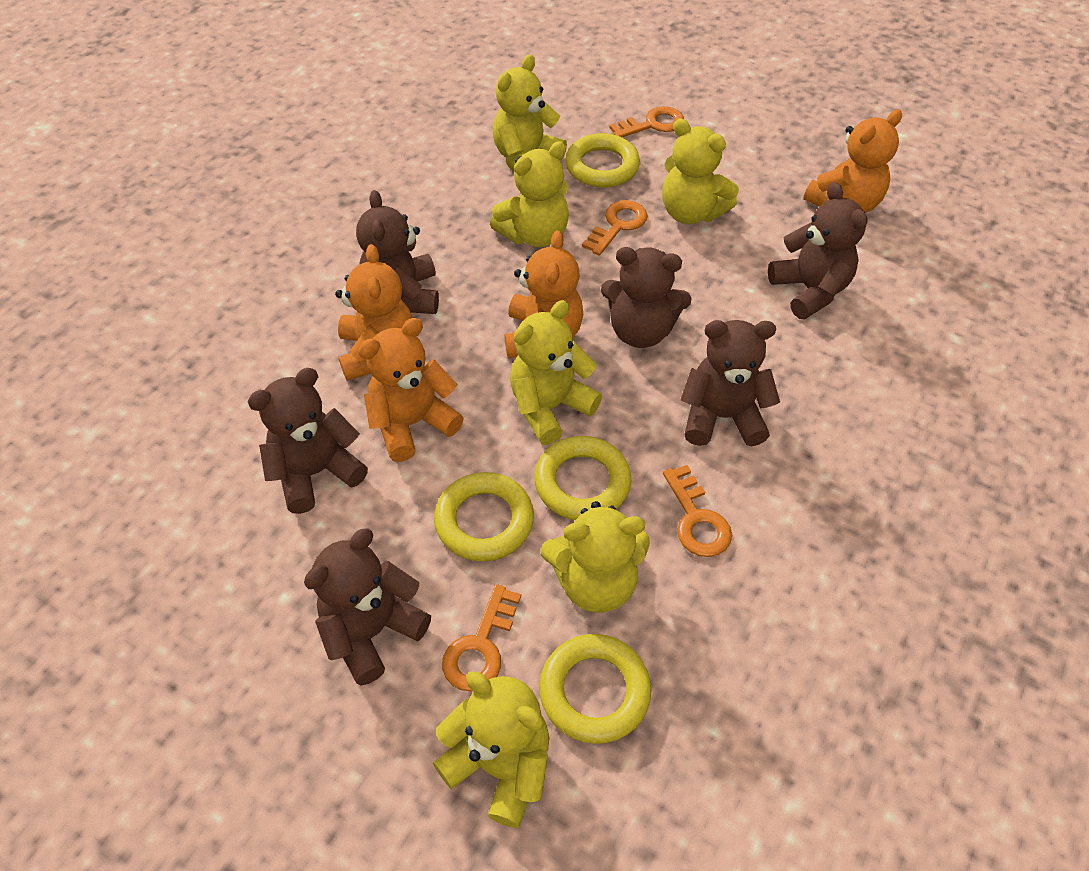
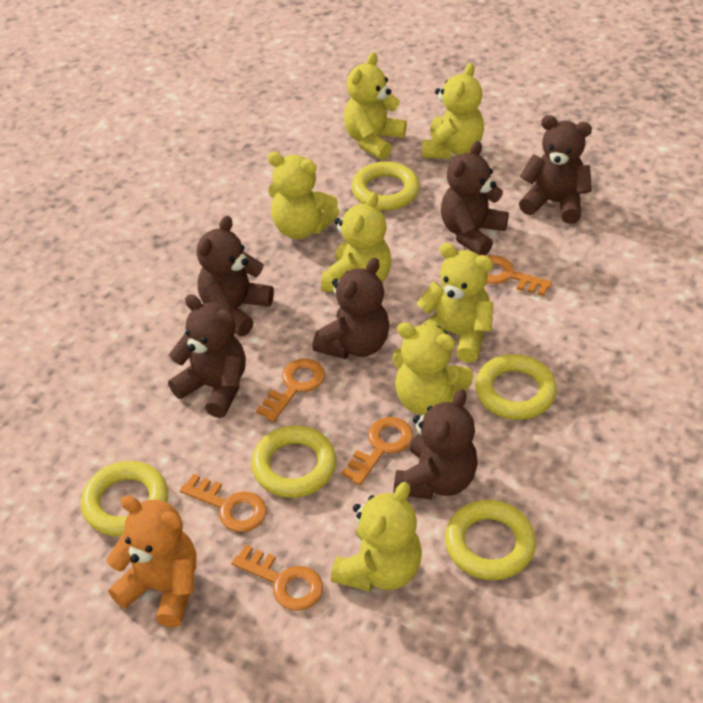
orange key: 4 -> 5
orange teddy bear: 4 -> 1
yellow ring: 4 -> 5
yellow teddy bear: 6 -> 7

